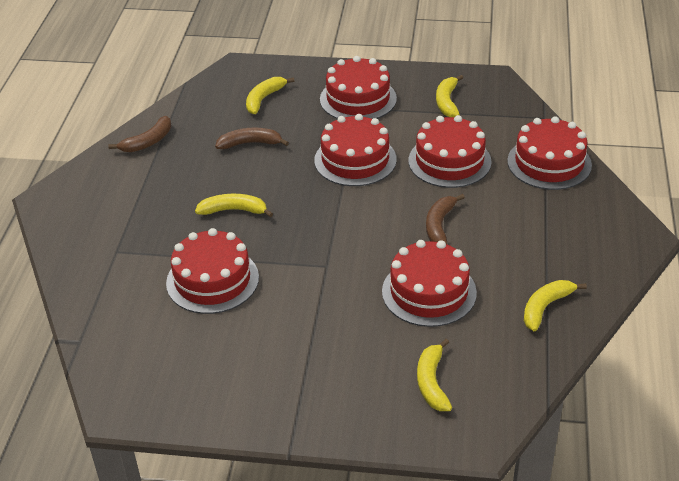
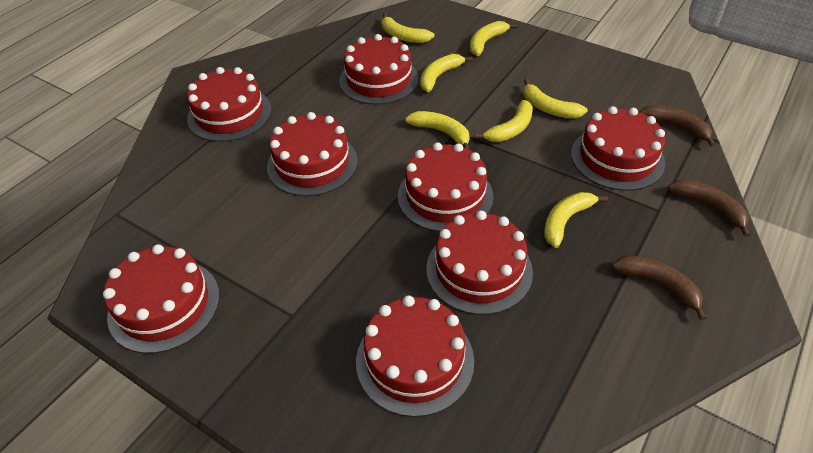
red cake: 6 -> 8
yellow banana: 5 -> 7

